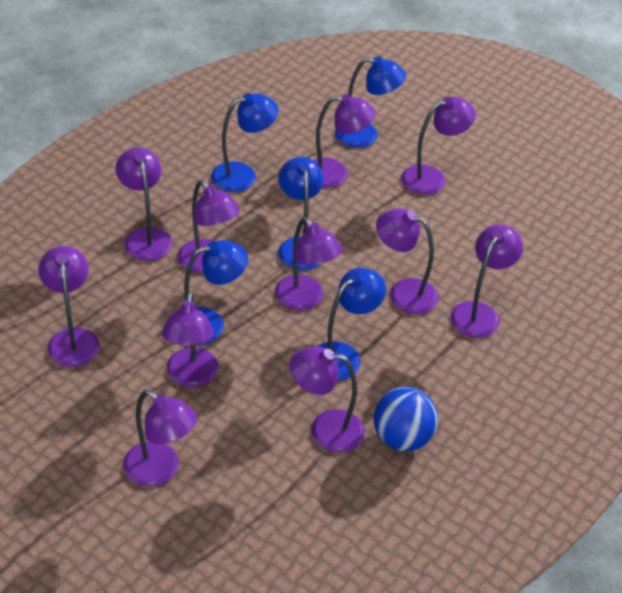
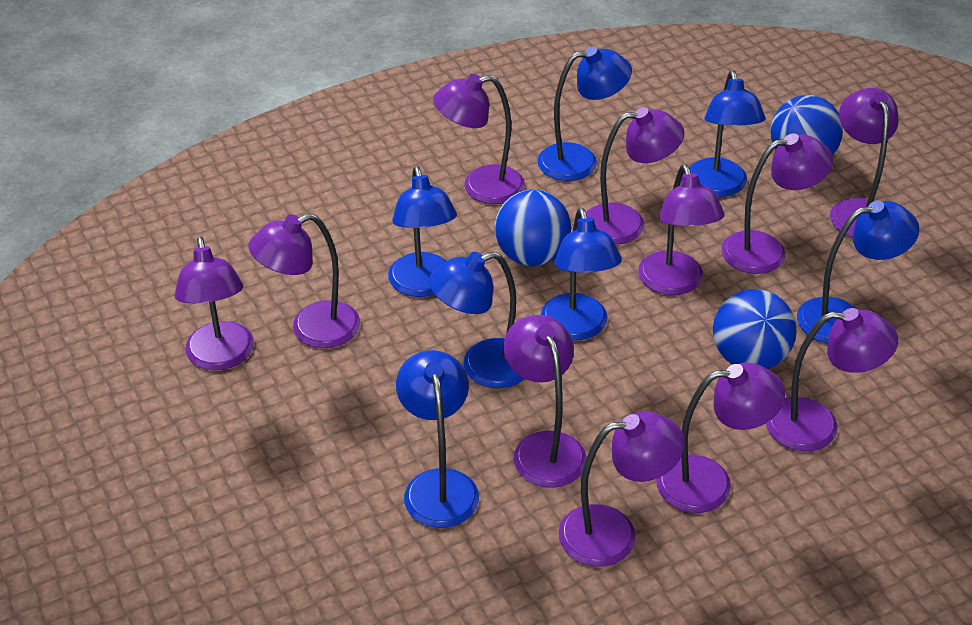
blue ball: 1 -> 3
blue lamp: 5 -> 7

